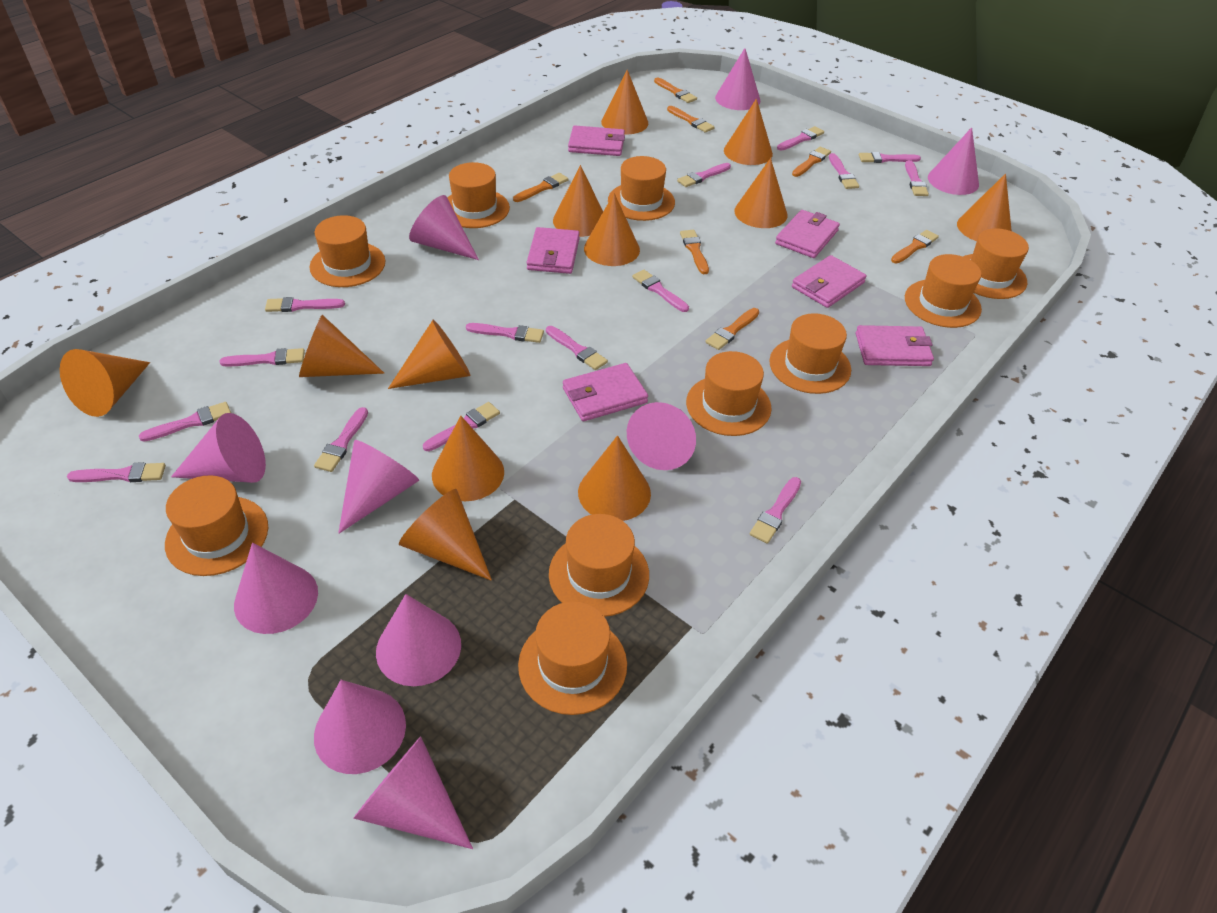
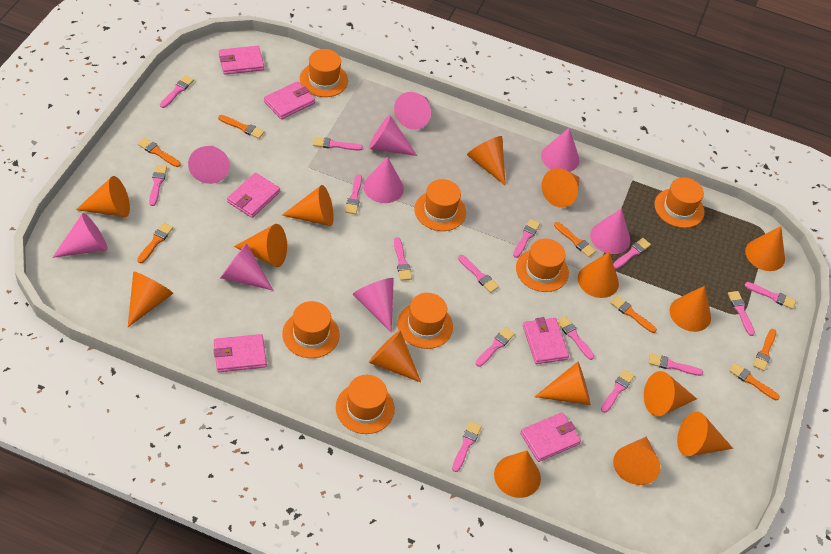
orange cone: 12 -> 15
orange hat: 10 -> 7
pink cone: 10 -> 9

